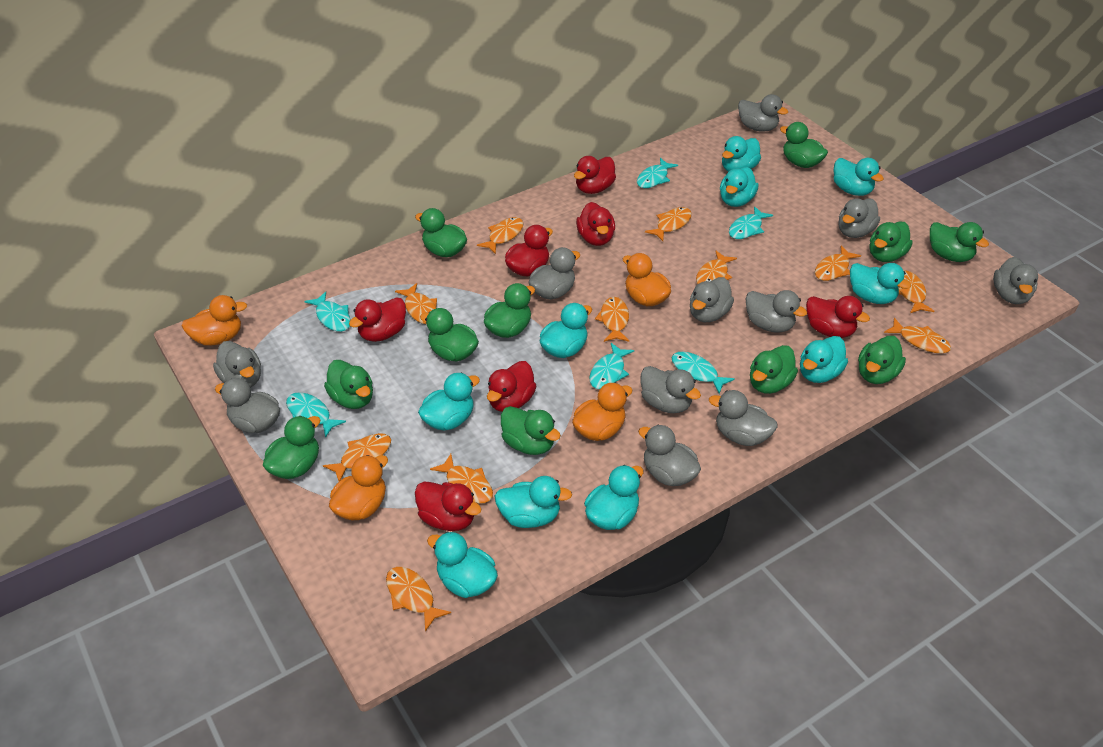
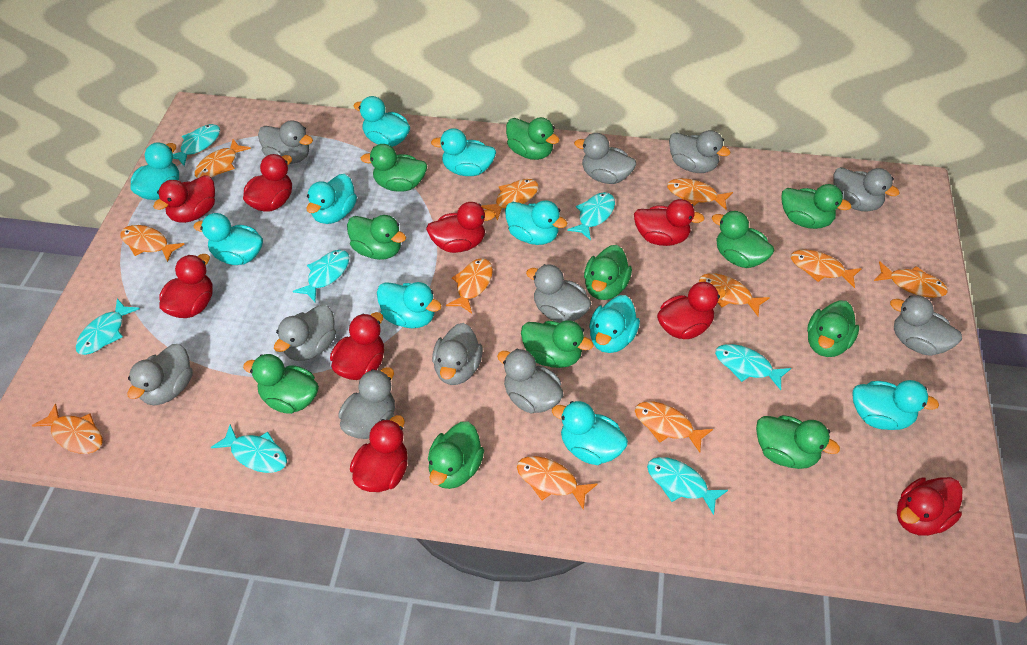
orange duck: 4 -> 0
red duck: 7 -> 9
turquoise fish: 6 -> 7

